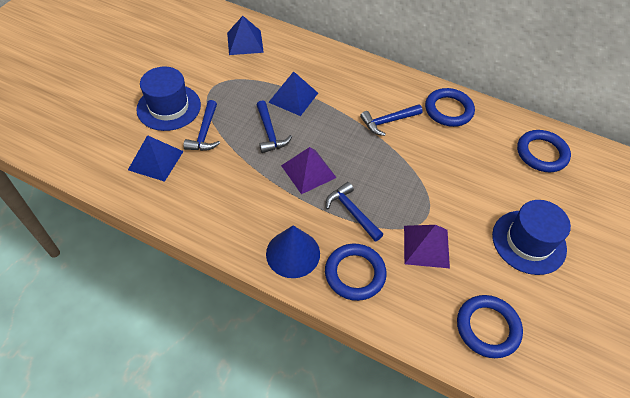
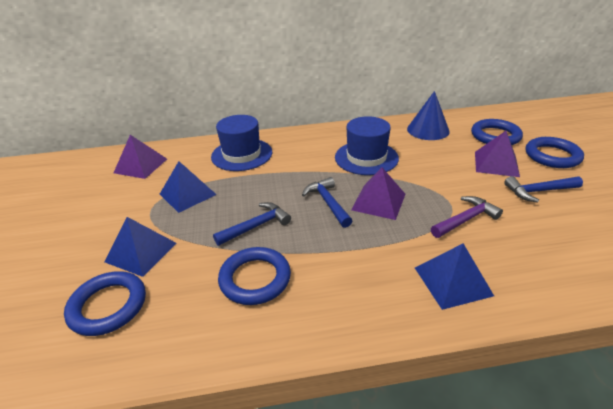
blue hammer: 4 -> 3
purple hammer: 0 -> 1
purple pyramid: 2 -> 3

